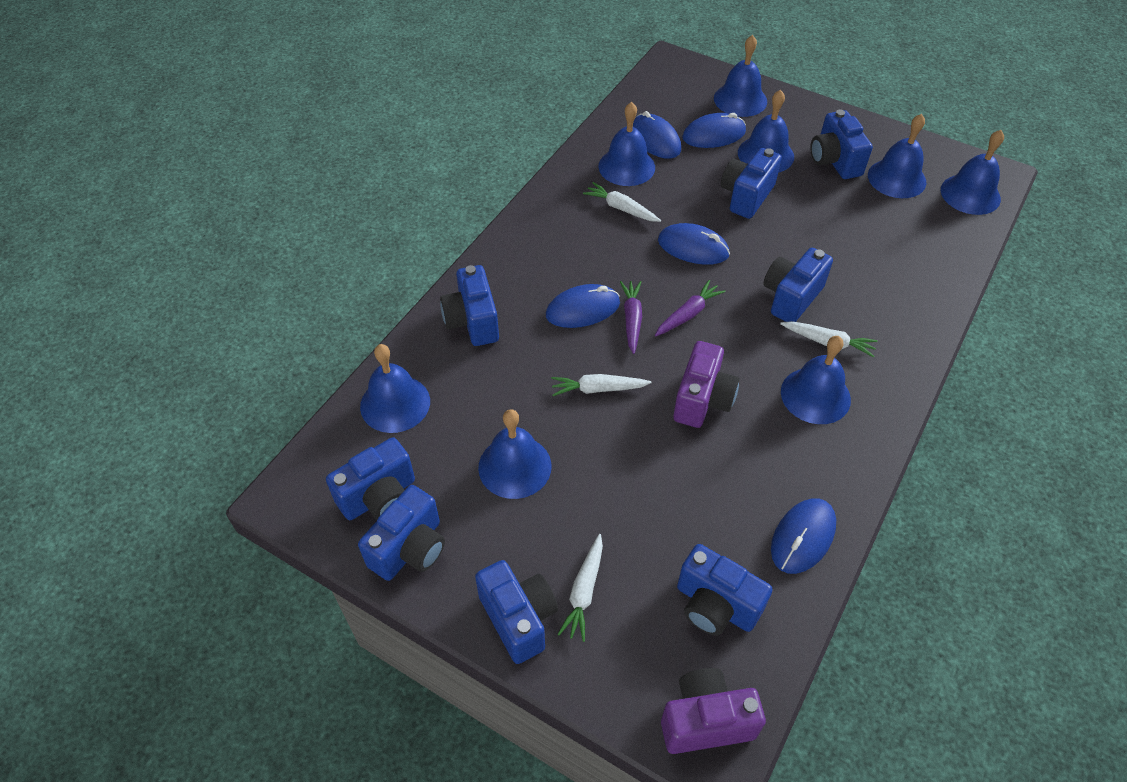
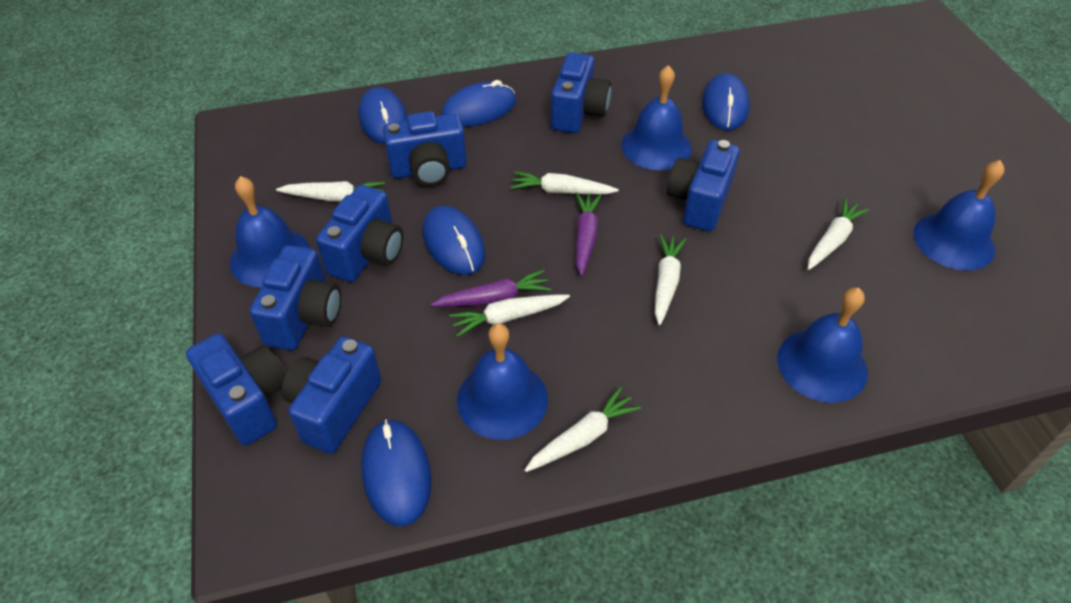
blue bell: 8 -> 5
blue camera: 8 -> 7
purple camera: 2 -> 0
white carrot: 4 -> 6

